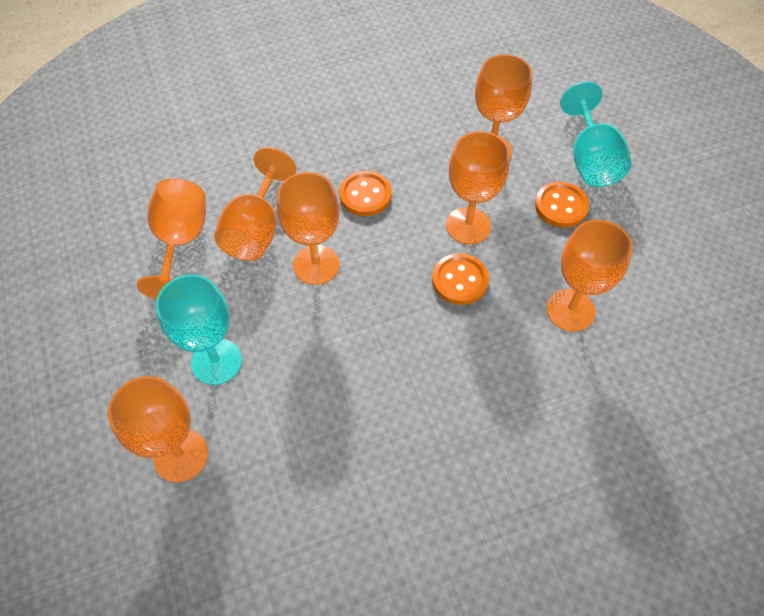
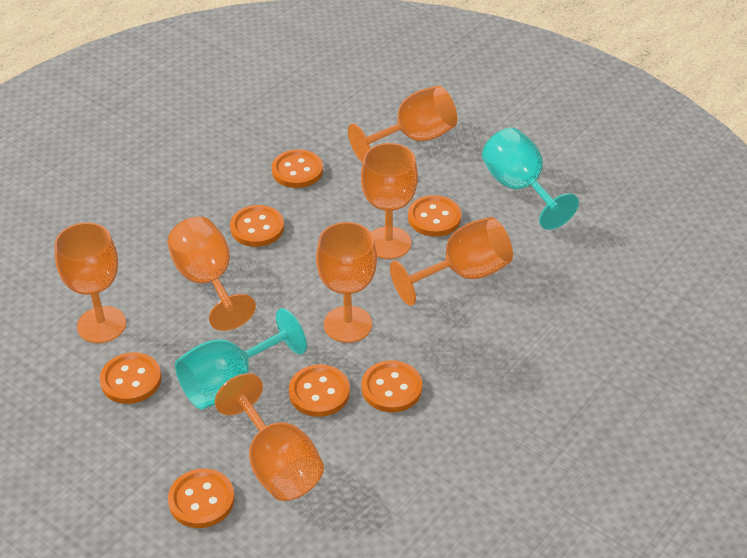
orange button: 3 -> 7

